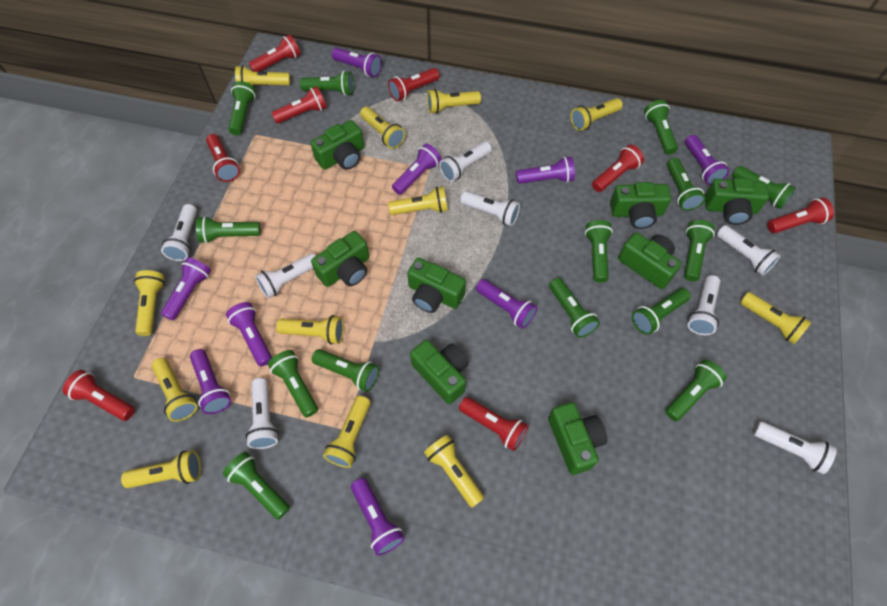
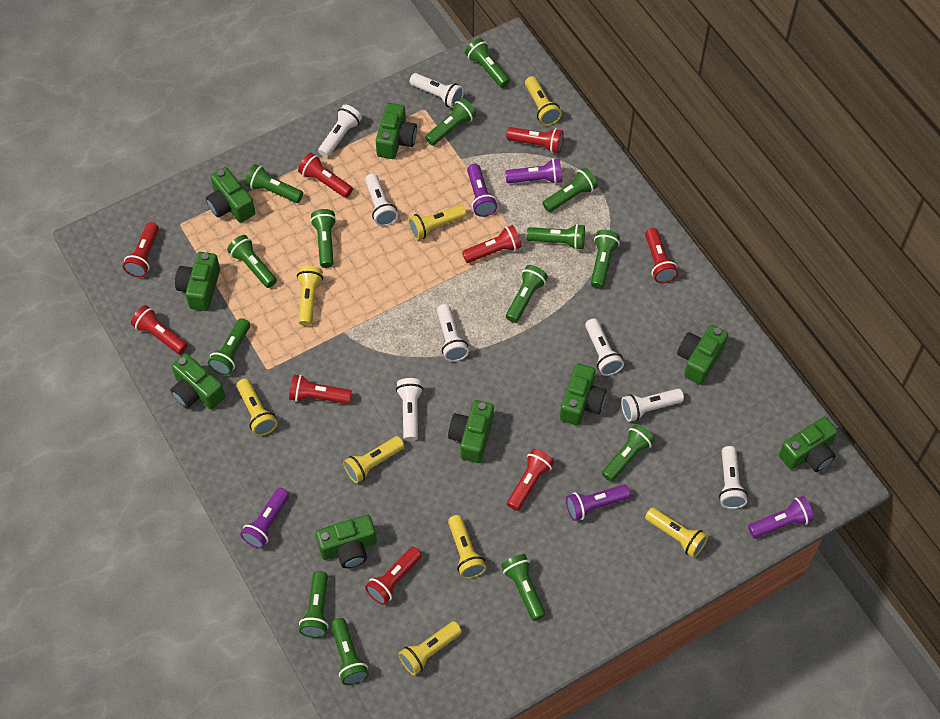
green camera: 8 -> 9
purple flashlight: 9 -> 5
red flashlight: 8 -> 9
yellow flashlight: 12 -> 8

